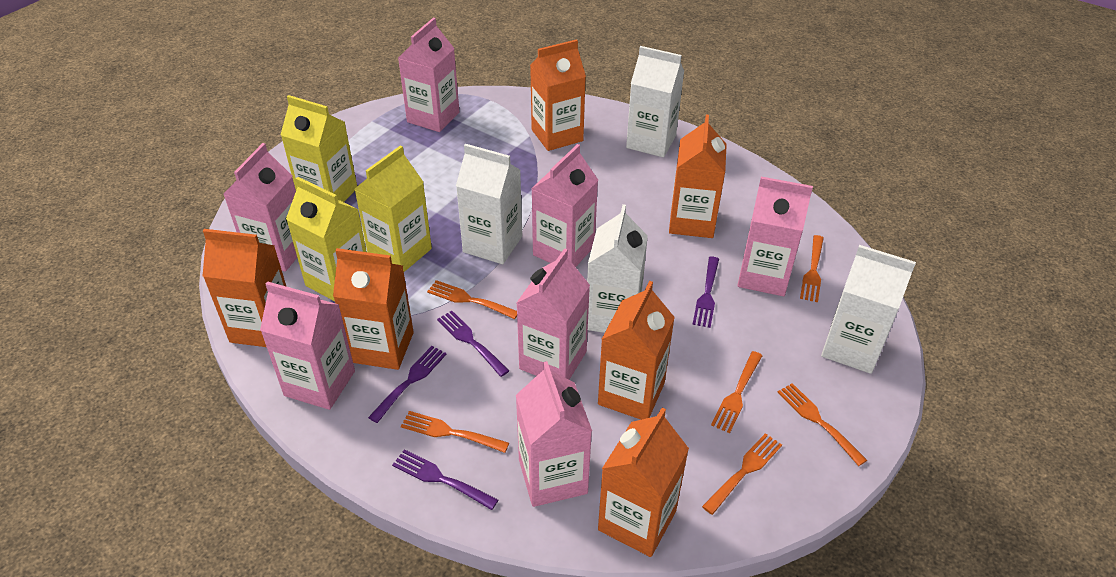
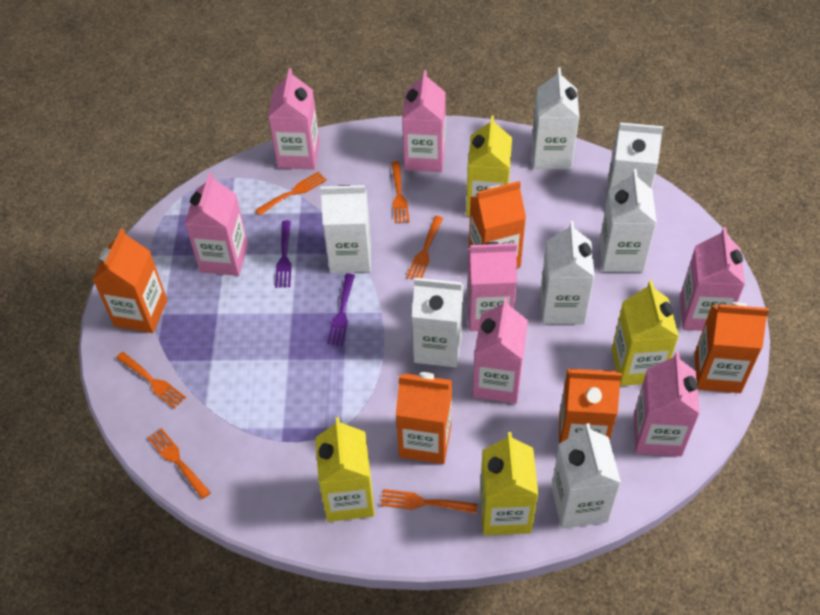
orange carton: 6 -> 5
purple fork: 4 -> 2
white carton: 4 -> 7
yellow carton: 3 -> 4

